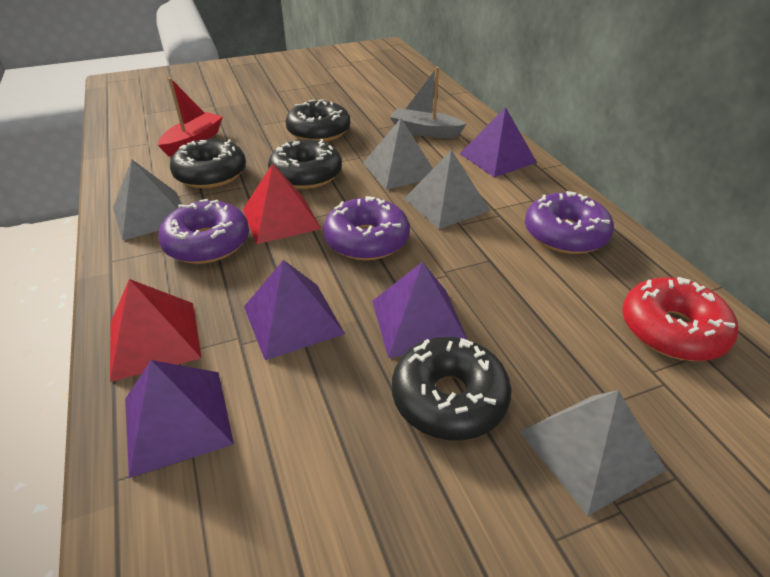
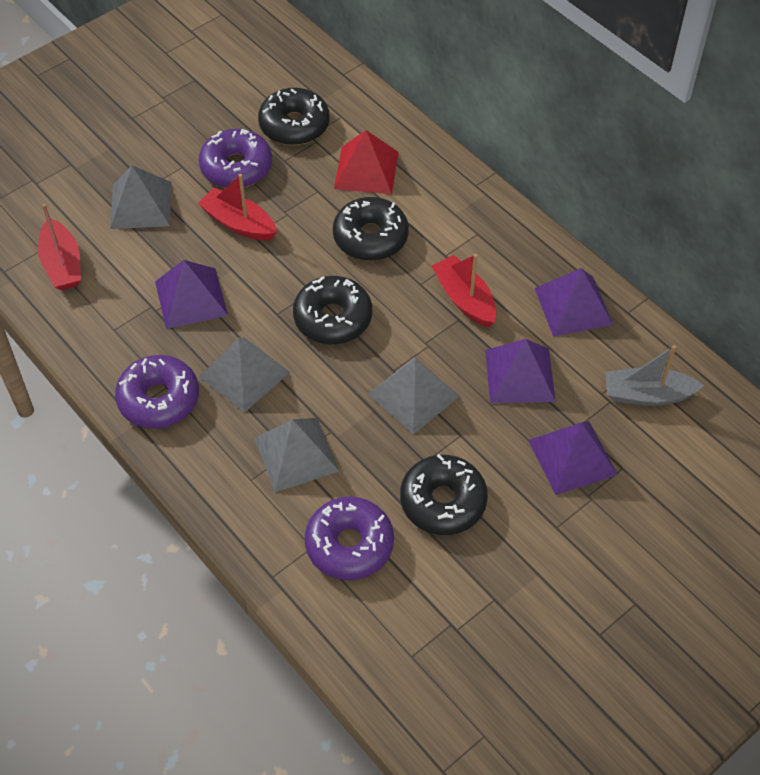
red boat: 1 -> 3
red donut: 1 -> 0
red pyramid: 2 -> 1

